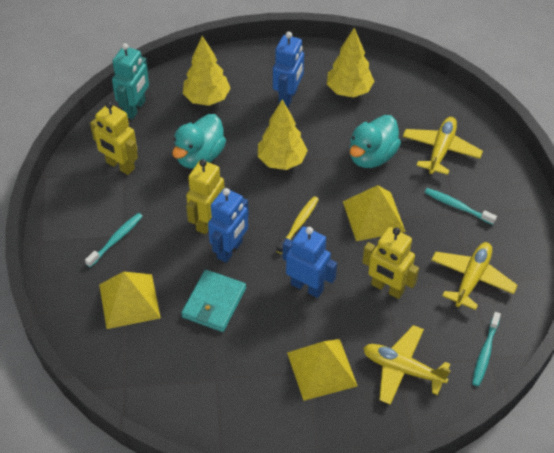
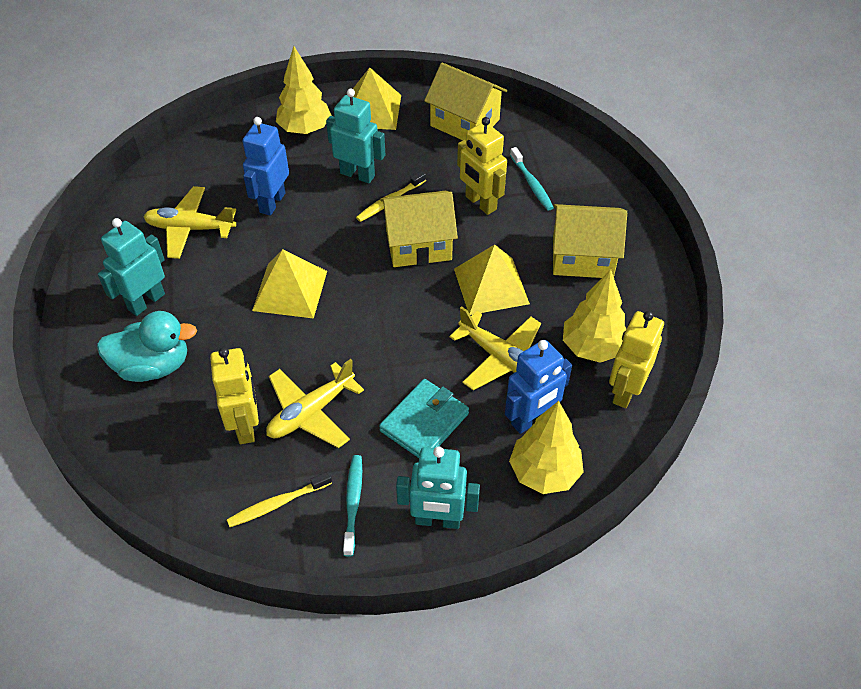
blue robot: 3 -> 2
turquoise duck: 2 -> 1
turquoise robot: 1 -> 3
turquoise toothbrush: 3 -> 2
yellow house: 0 -> 3
yellow toothbrush: 1 -> 2

